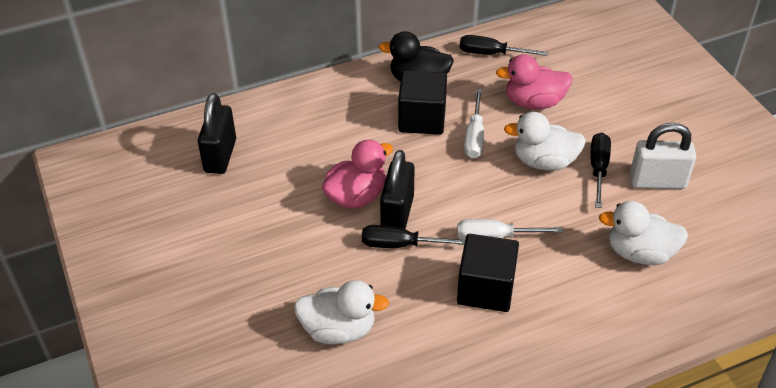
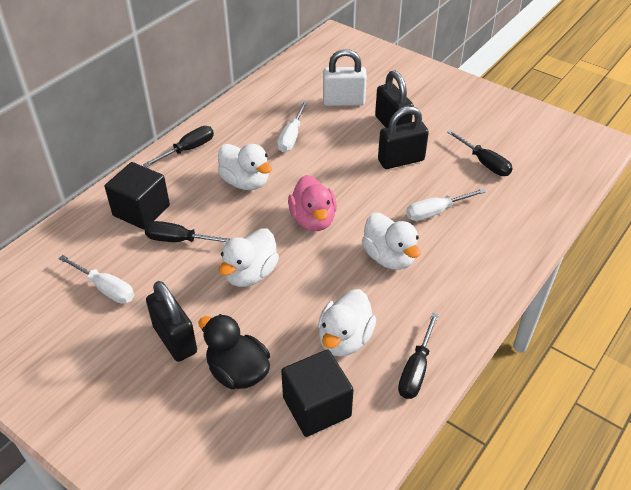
black padlock: 2 -> 3
black screwdriver: 3 -> 4
pink duck: 2 -> 1
white duck: 3 -> 4
white screwdriver: 2 -> 3

